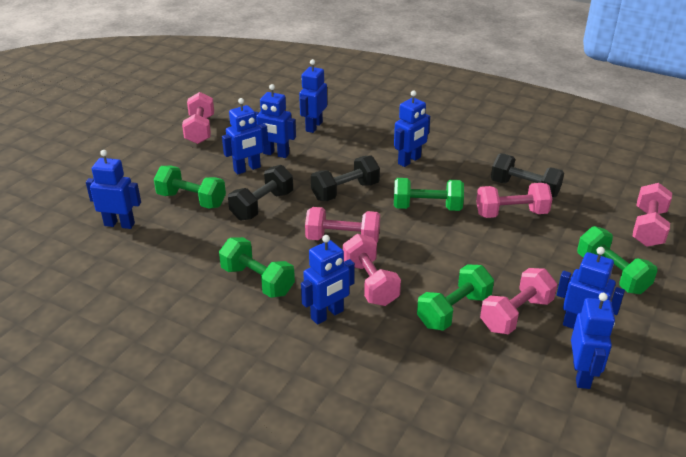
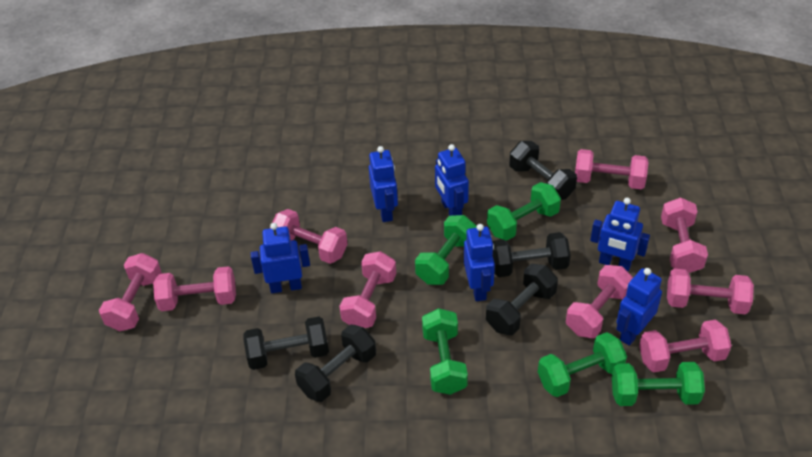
black dumbbell: 3 -> 5
blue robot: 8 -> 6
pink dumbbell: 6 -> 9

